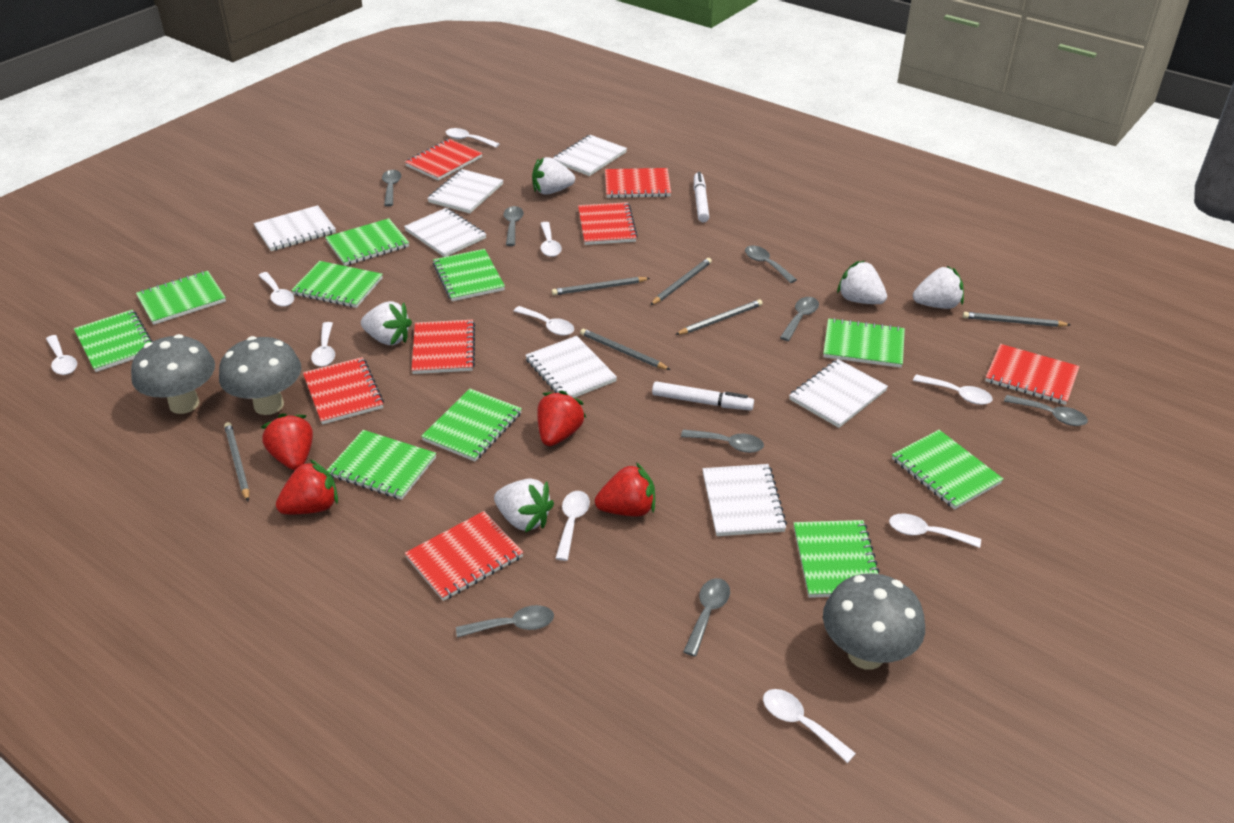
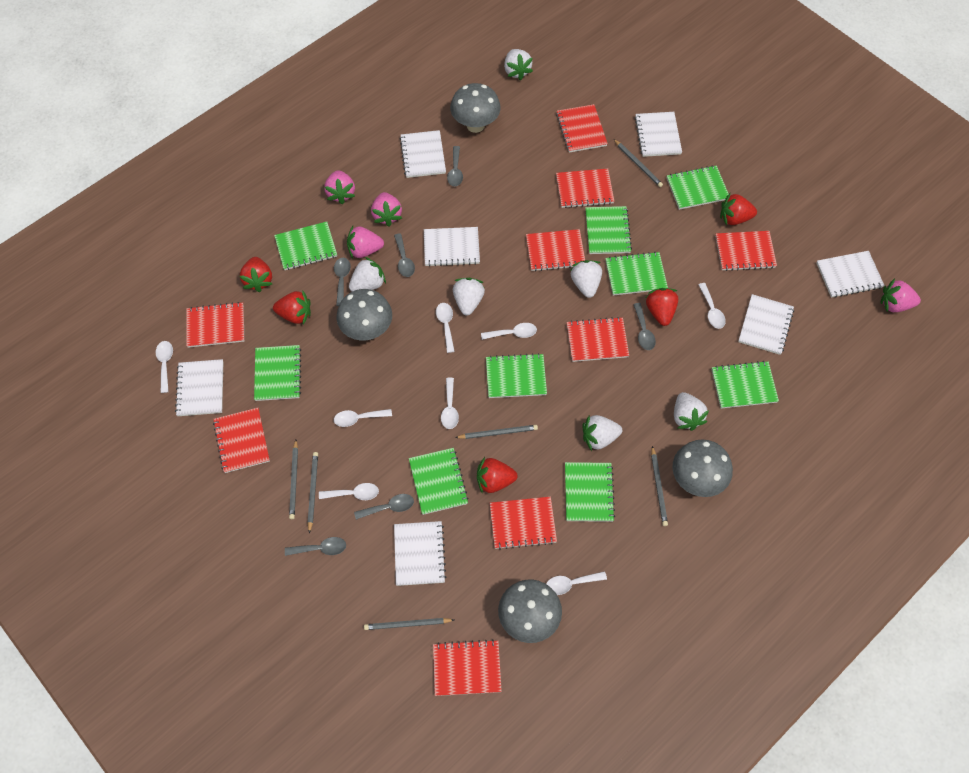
green notebook: 10 -> 9
grey mushroom: 3 -> 4
grey spoon: 8 -> 6
pink strawberry: 0 -> 4
red notebook: 7 -> 9
red strawberry: 4 -> 5
white marker: 2 -> 0
white spoon: 10 -> 8
white strawberry: 5 -> 6

